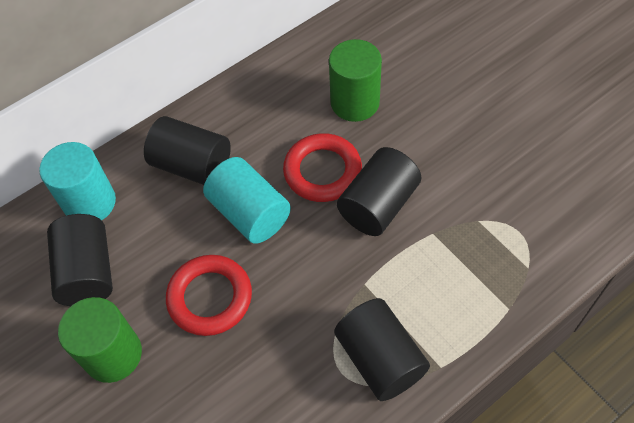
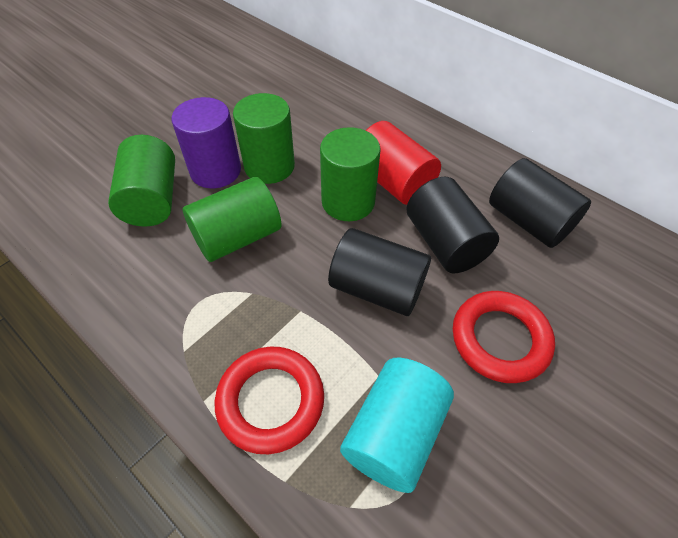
black cylinder: 4 -> 3
green cylinder: 2 -> 4
purple cylinder: 0 -> 1
red cylinder: 0 -> 1
turquoise cylinder: 2 -> 1

